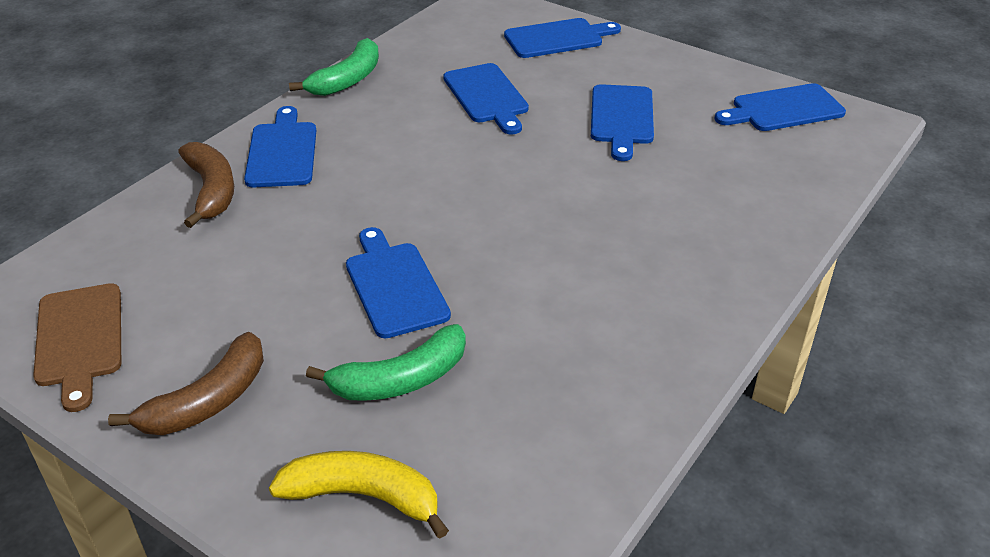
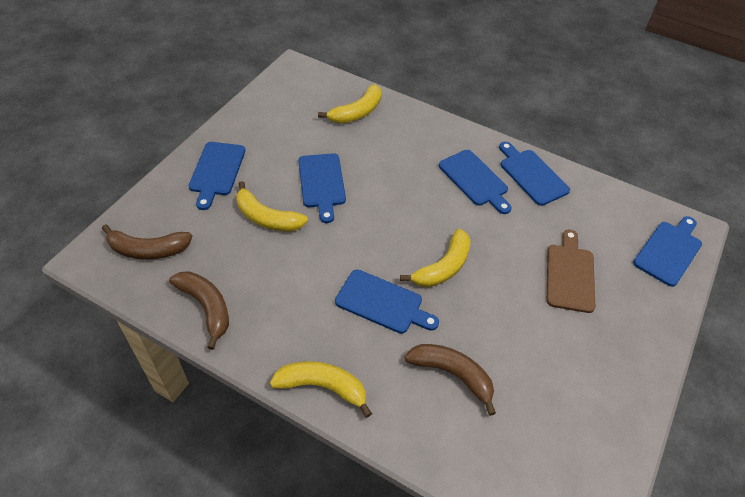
brown banana: 2 -> 3
green banana: 2 -> 0
yellow banana: 1 -> 4

